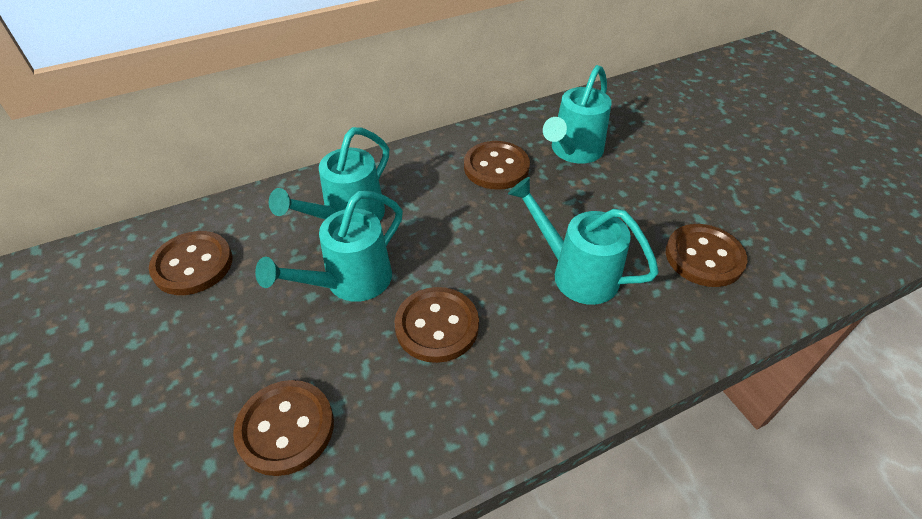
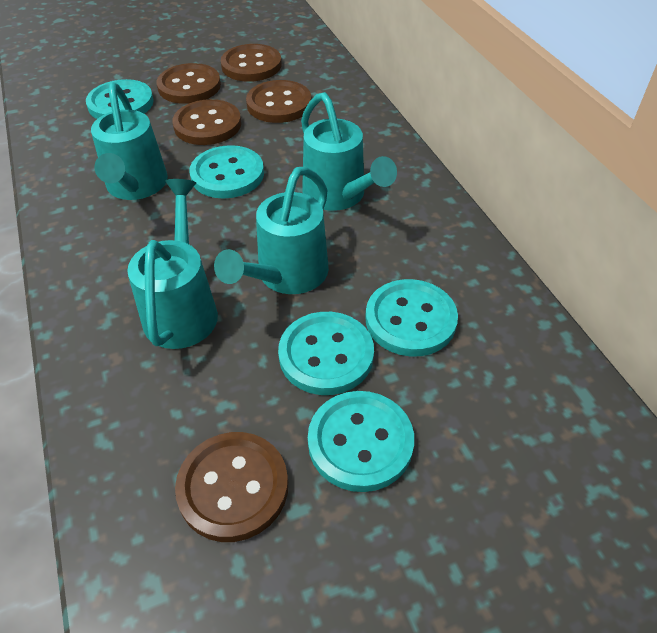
turquoise button: 0 -> 5

